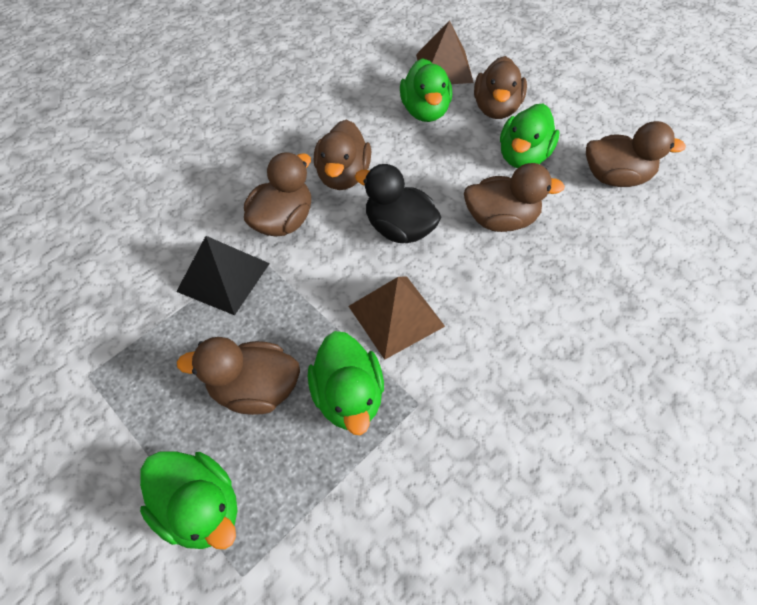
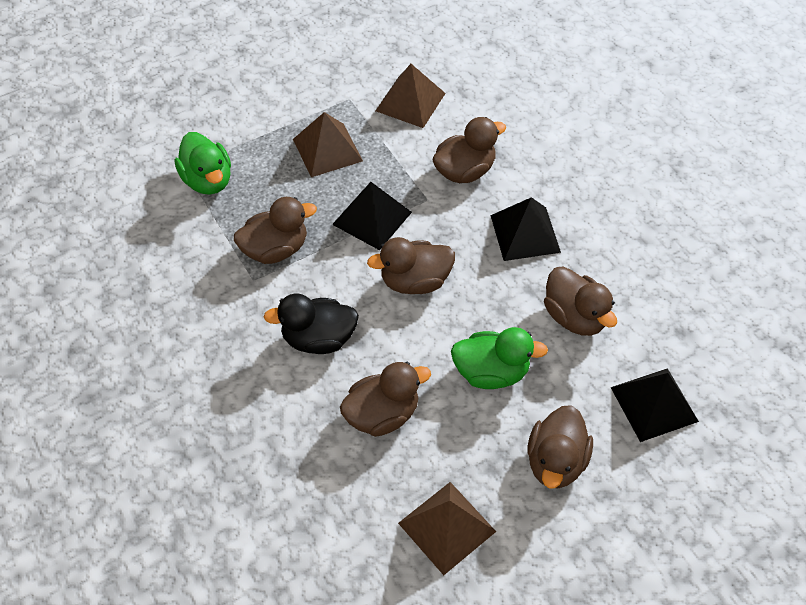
black pyramid: 1 -> 3
brown pyramid: 2 -> 3
green duck: 4 -> 2

